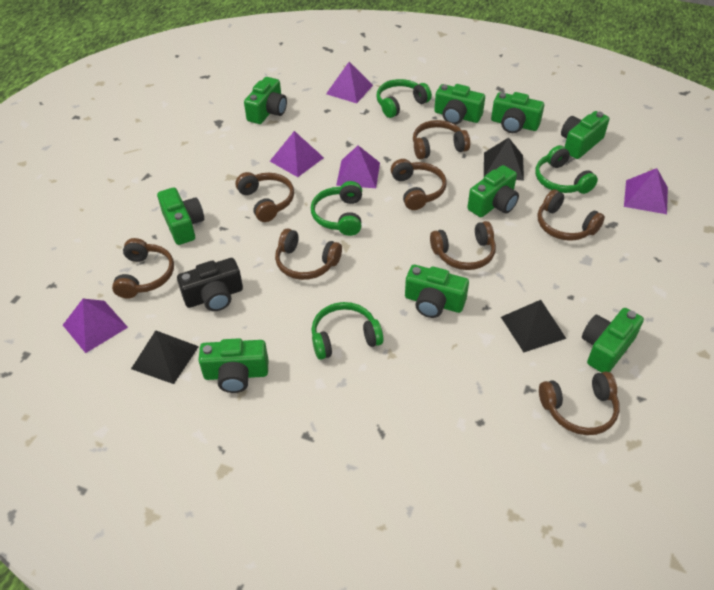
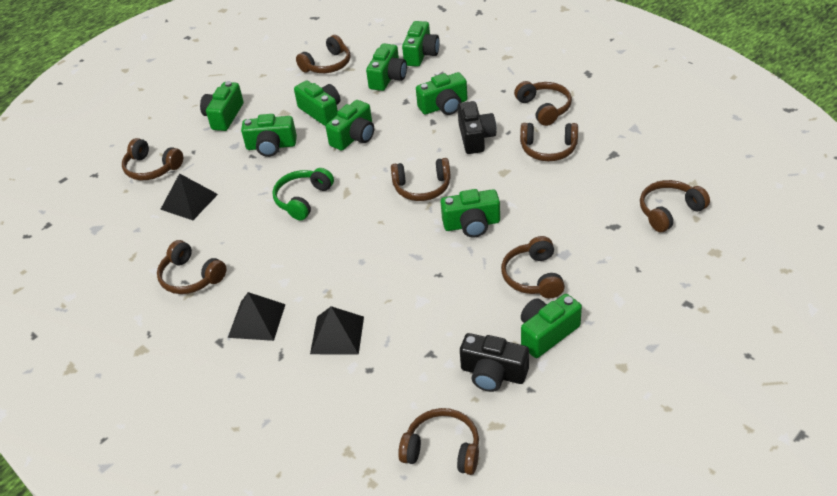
black camera: 1 -> 2
brown headphones: 8 -> 9
green headphones: 4 -> 1
purple pyramid: 5 -> 0

